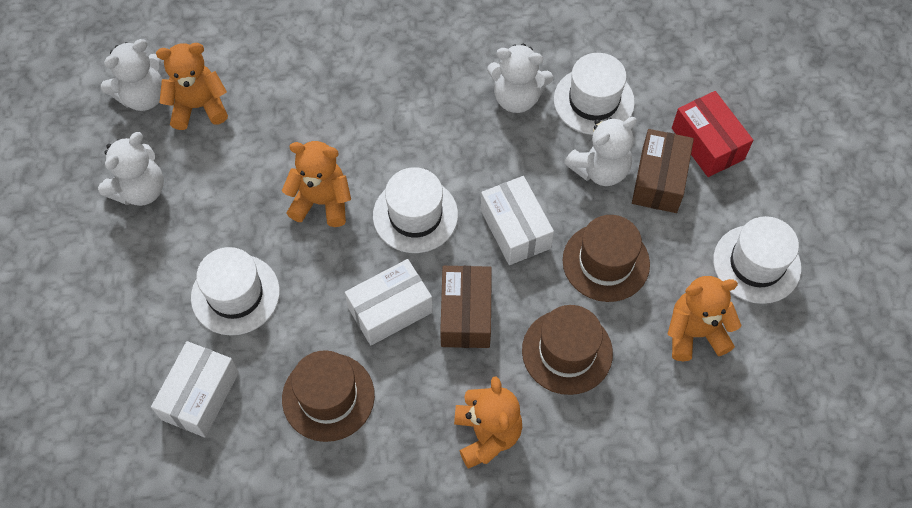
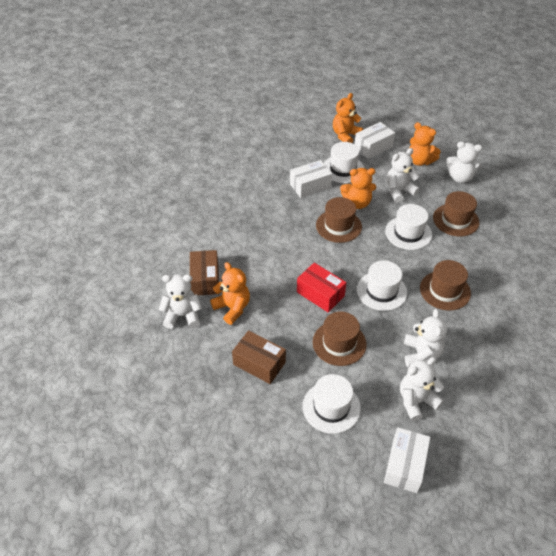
brown hat: 3 -> 4
white teddy bear: 4 -> 5

